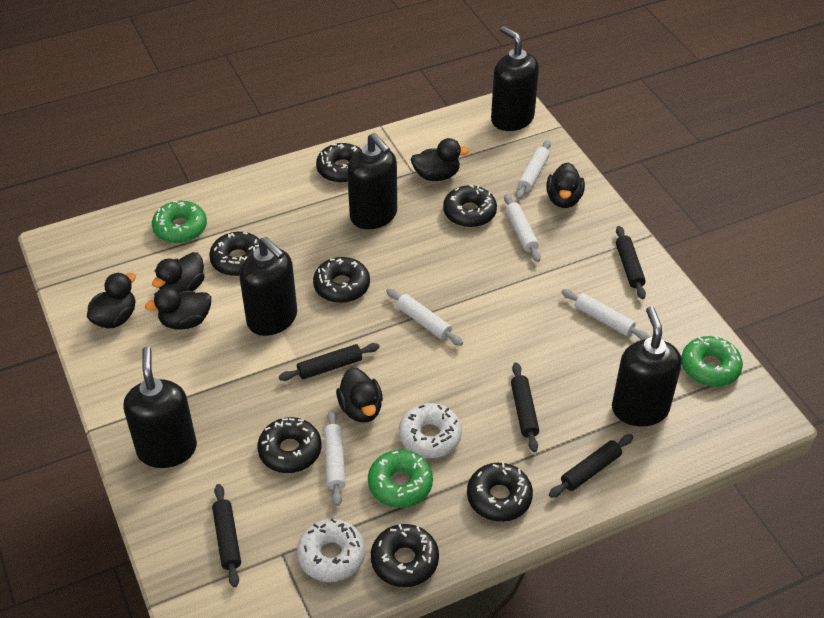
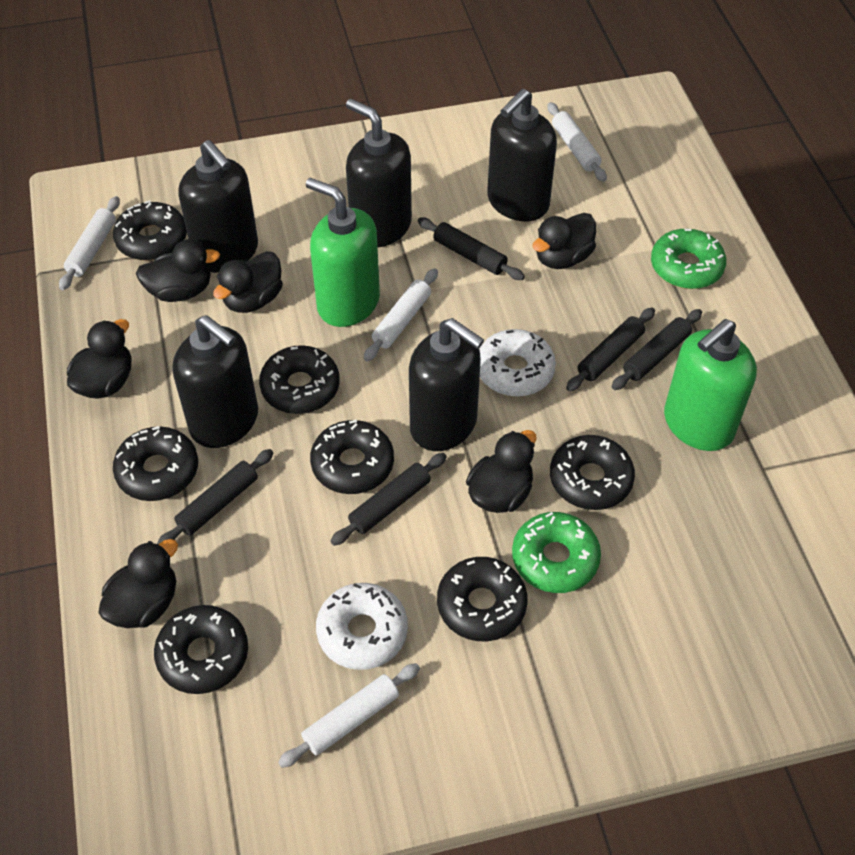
green donut: 3 -> 2
green soap dispenser: 0 -> 2
white rolling pin: 5 -> 4

